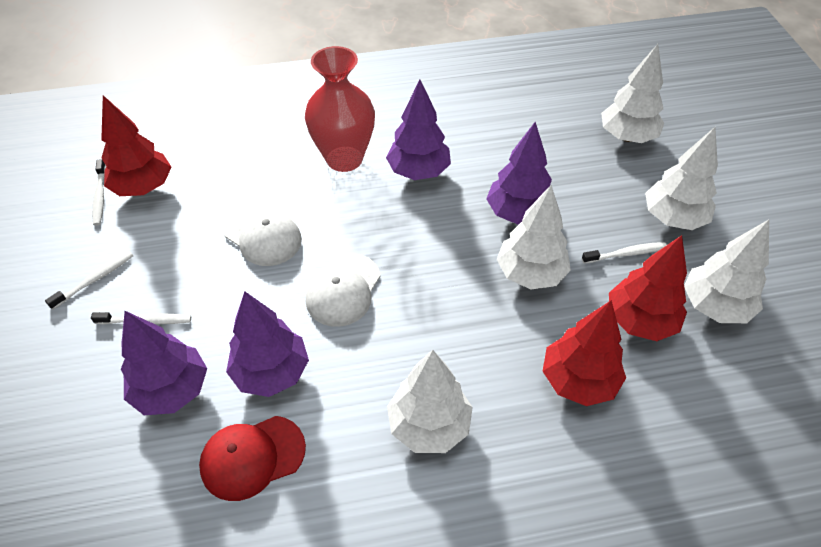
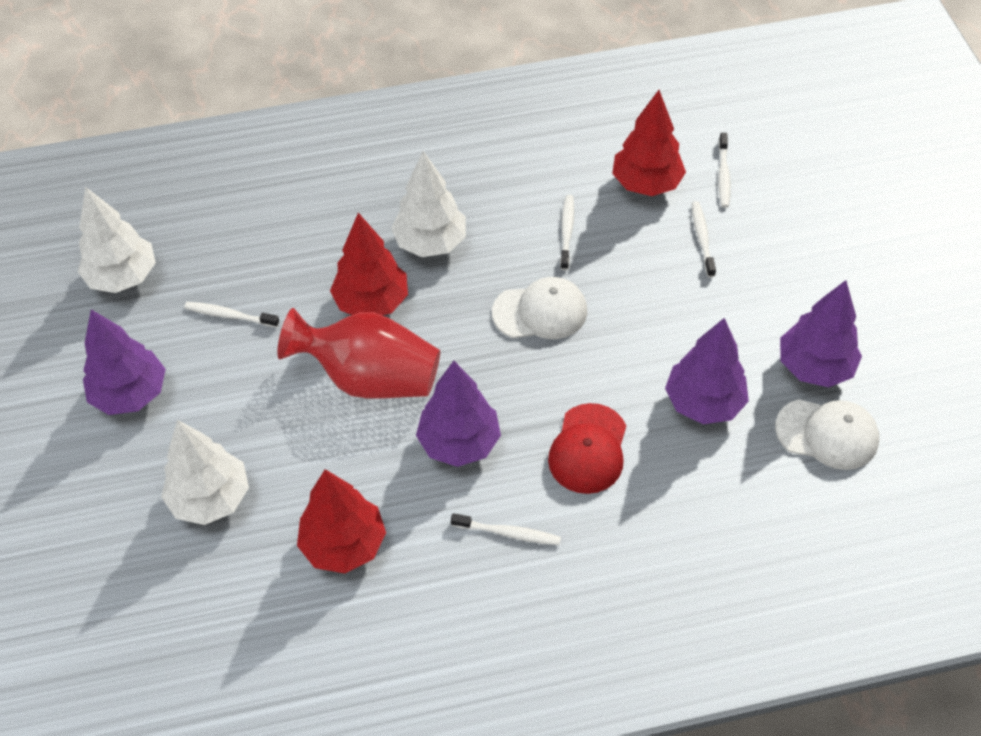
white toothbrush: 4 -> 5
white tree: 5 -> 3

